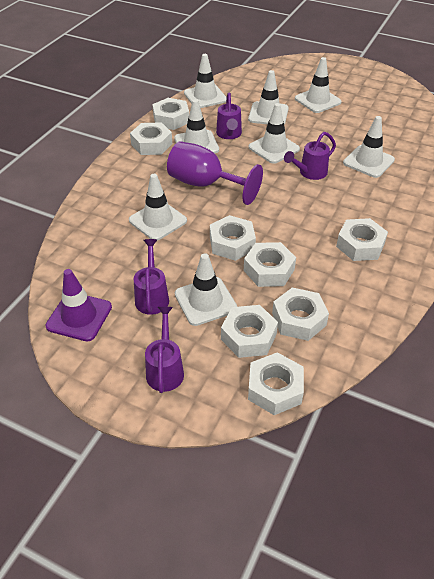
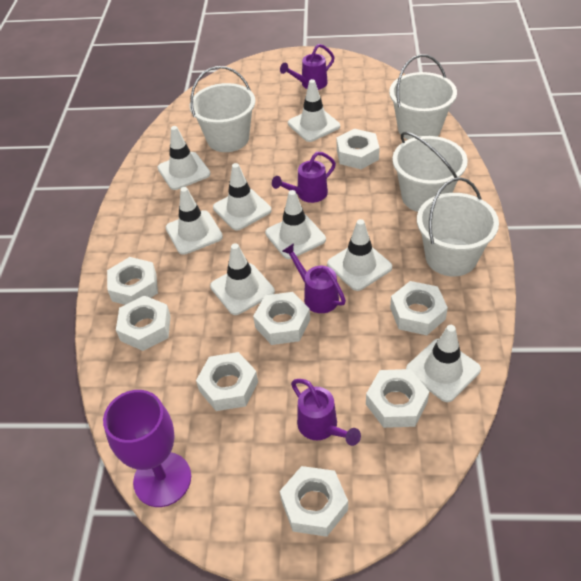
purple traffic cone: 1 -> 0
white bucket: 0 -> 4

